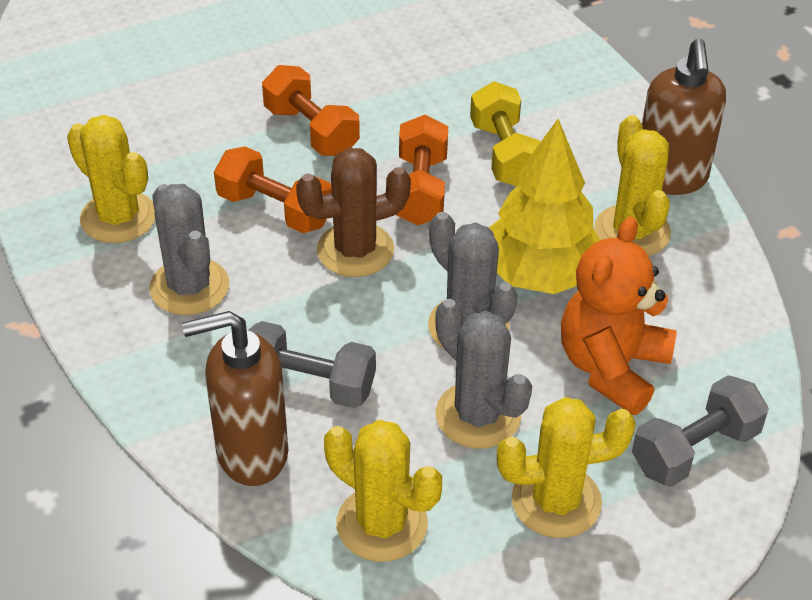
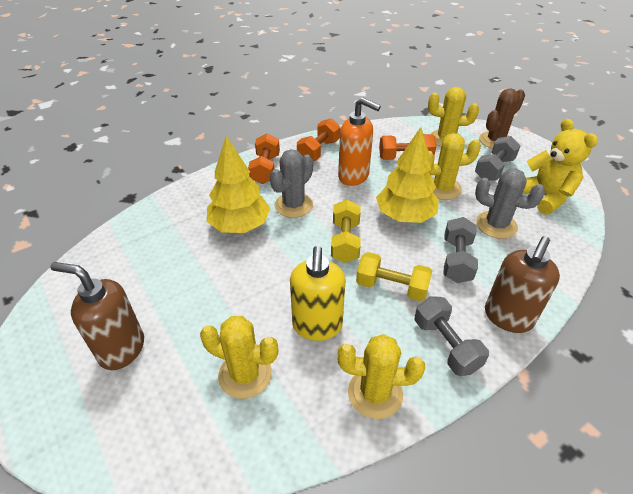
grey cactus: 3 -> 2
grey dumbbell: 2 -> 3
orange soap dispenser: 0 -> 1
orange teddy bear: 1 -> 0
yellow dumbbell: 1 -> 2
yellow soap dispenser: 0 -> 1
yellow teddy bear: 0 -> 1
yellow tree: 1 -> 2

